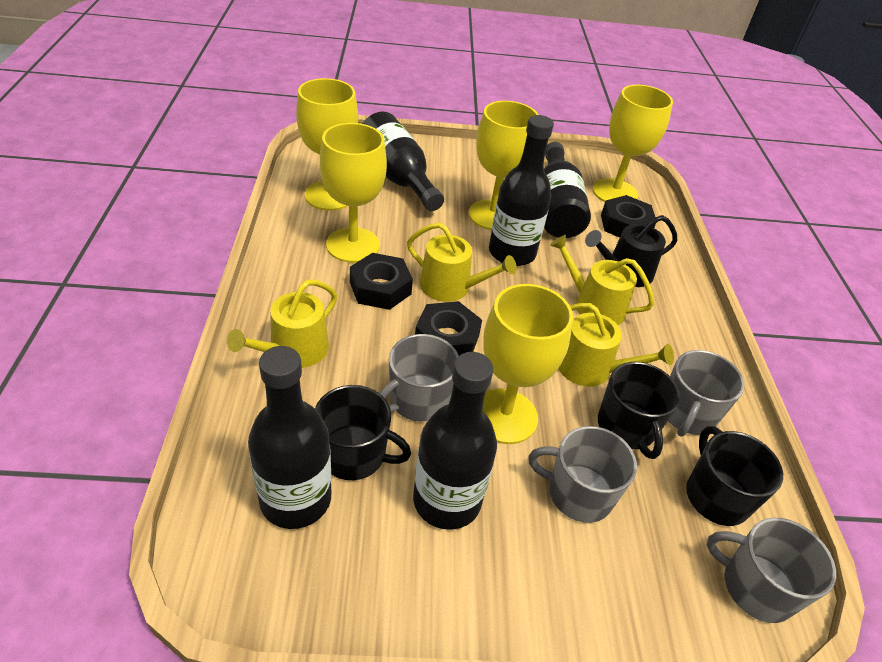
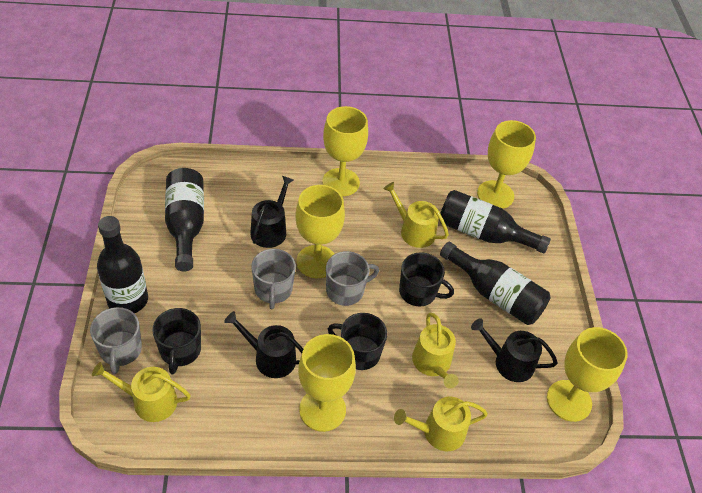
black bottle: 5 -> 4
black nut: 3 -> 0
black watering can: 1 -> 3
grey mug: 4 -> 3

